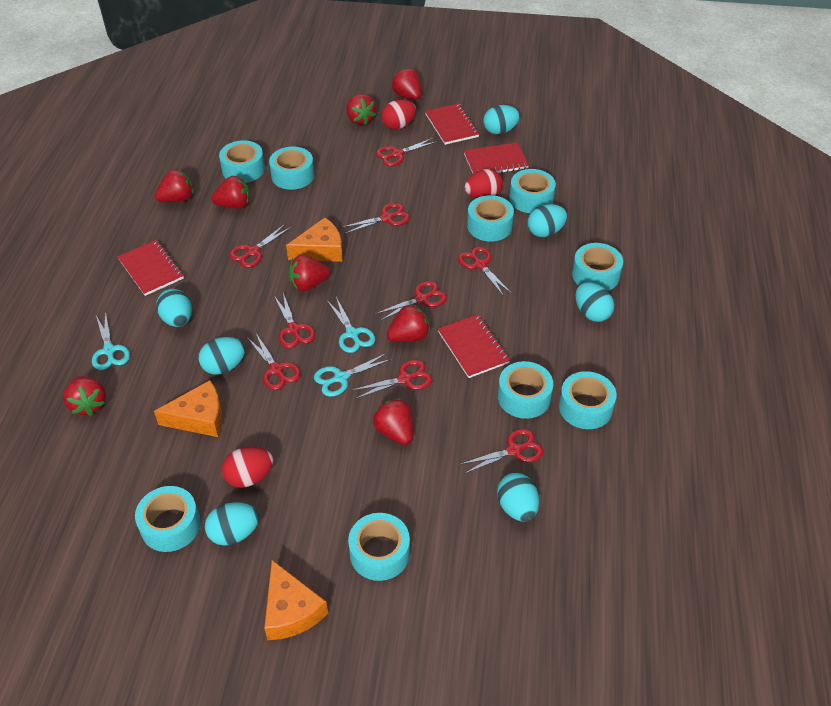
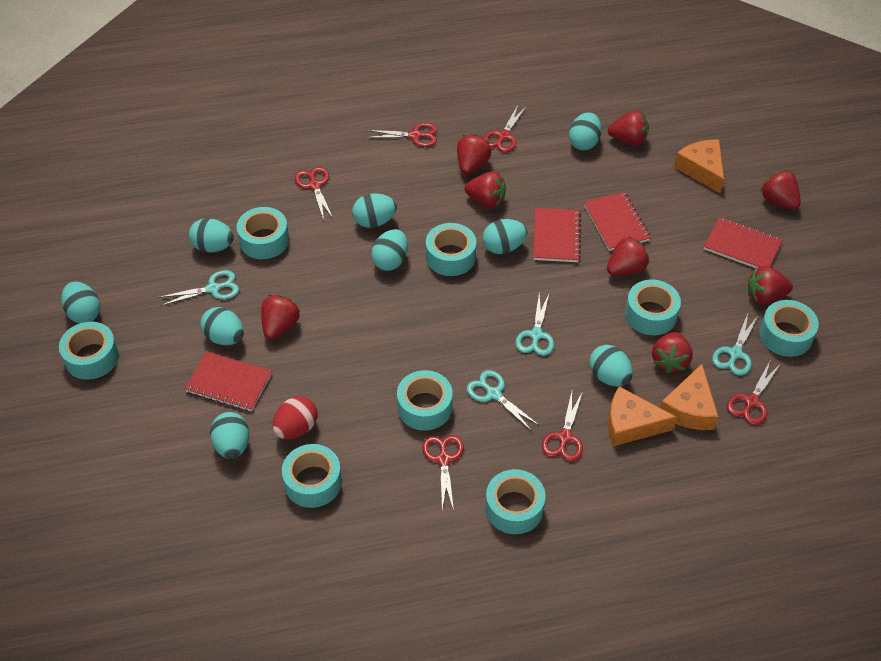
red egg: 3 -> 1
red scissors: 9 -> 6
turquoise egg: 7 -> 9
turquoise scissors: 3 -> 4
turquoise tape: 9 -> 8

